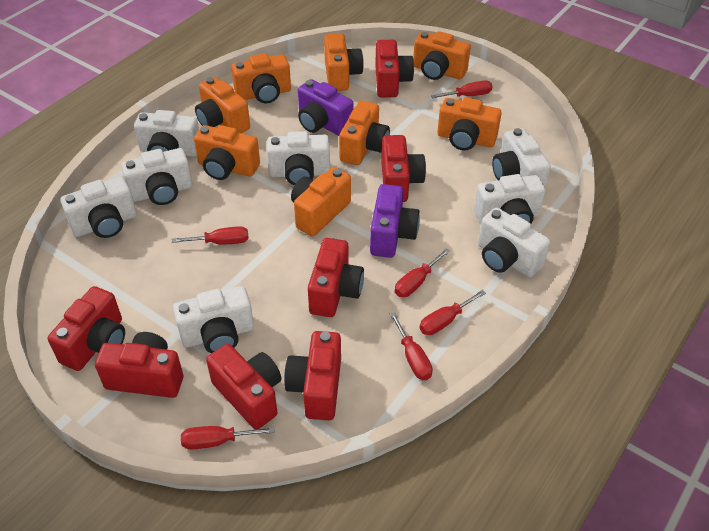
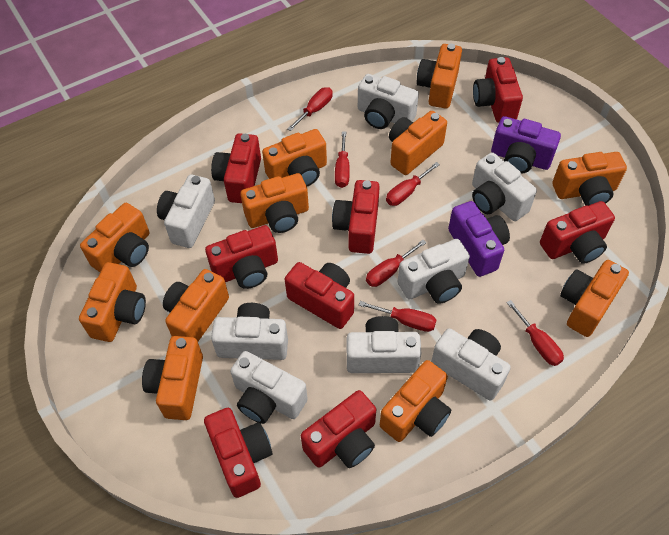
orange camera: 8 -> 11
red camera: 7 -> 8

